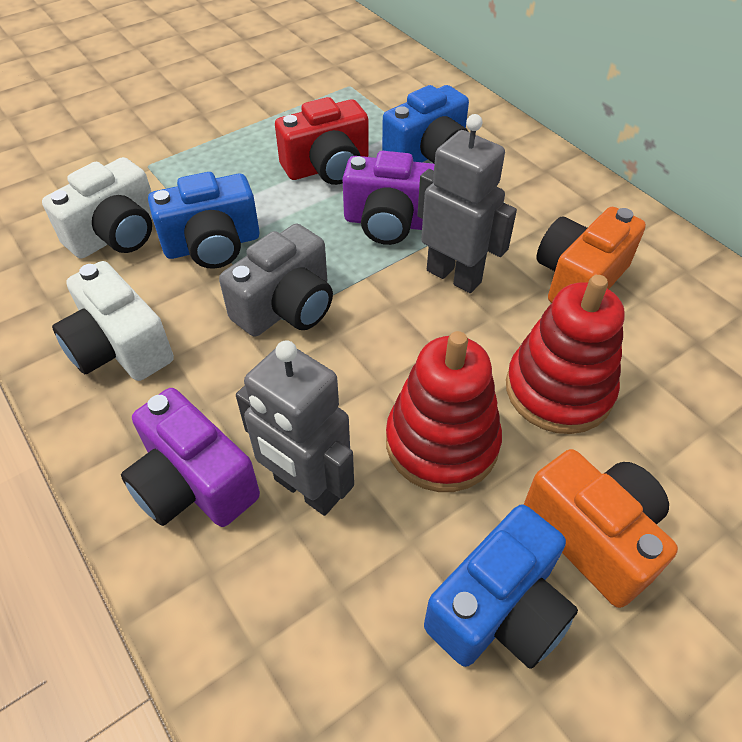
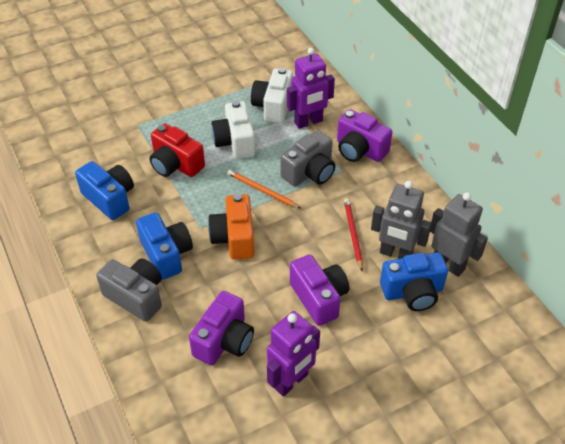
grey camera: 1 -> 2
orange camera: 2 -> 1
orange pencil: 0 -> 1
purple camera: 2 -> 3
purple robot: 0 -> 2
red pencil: 0 -> 1
red stacking toy: 2 -> 0

